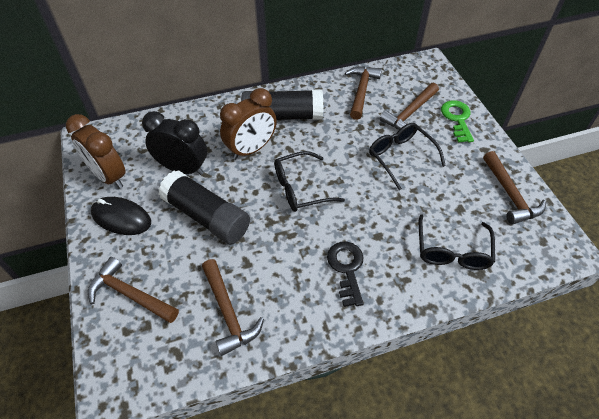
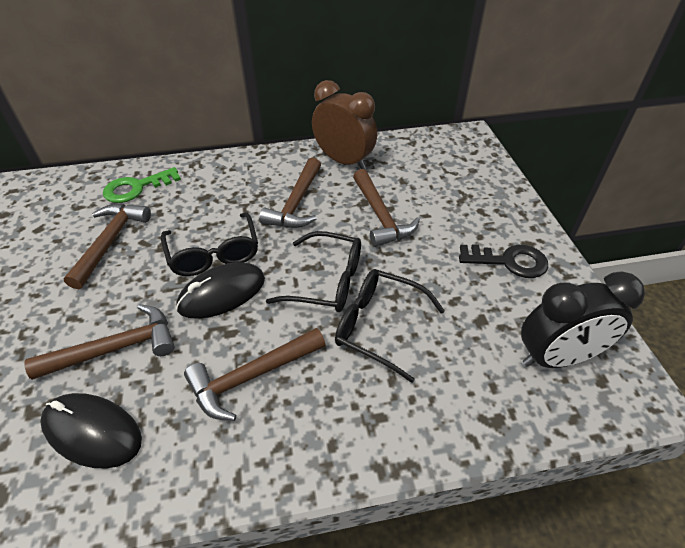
black glue stick: 2 -> 0
black mouse: 1 -> 2
brown clock: 2 -> 1

